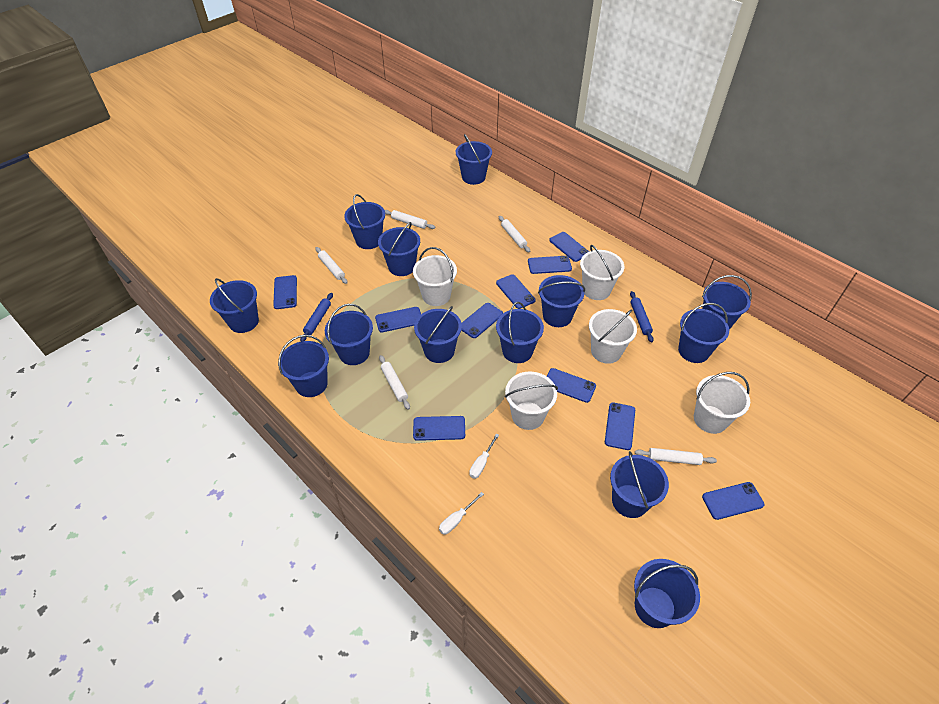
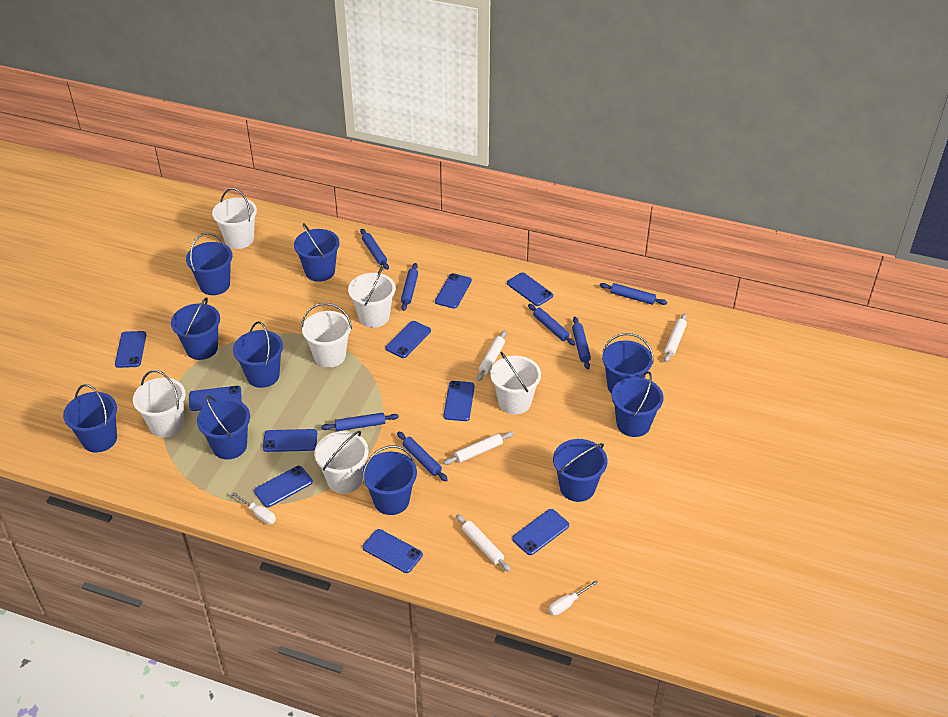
blue bucket: 13 -> 10
blue rolling pin: 2 -> 7
white bucket: 5 -> 6
white rolling pin: 5 -> 4

